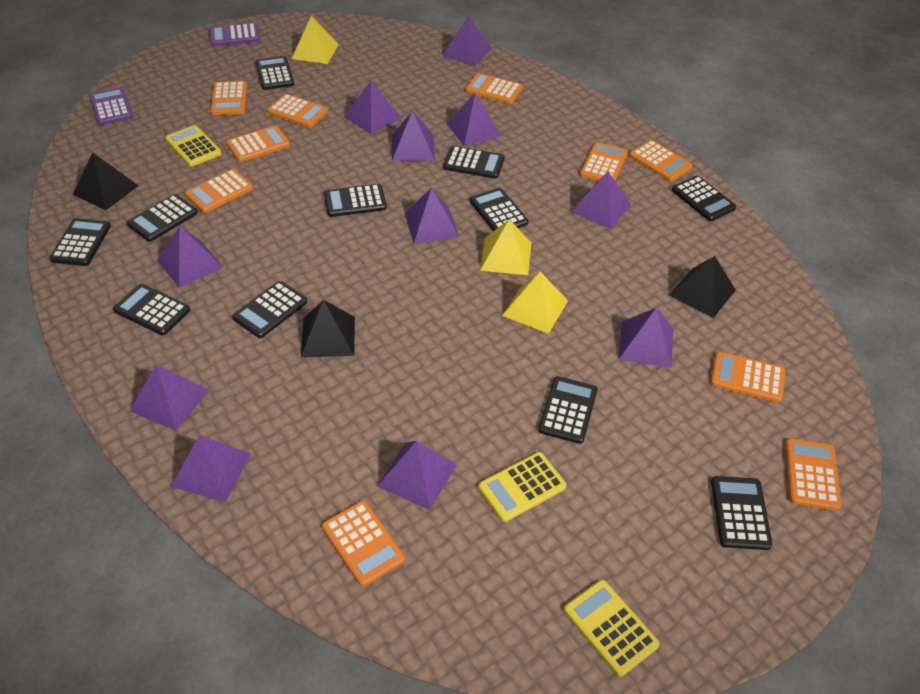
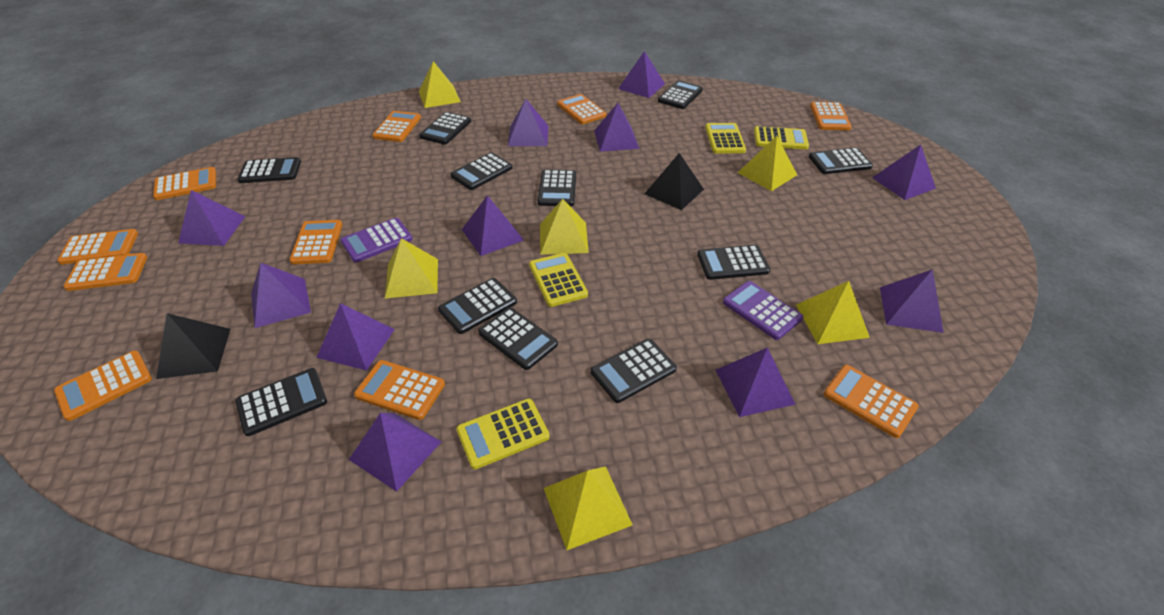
black pyramid: 3 -> 2
yellow calculator: 3 -> 4
yellow pyramid: 3 -> 6

